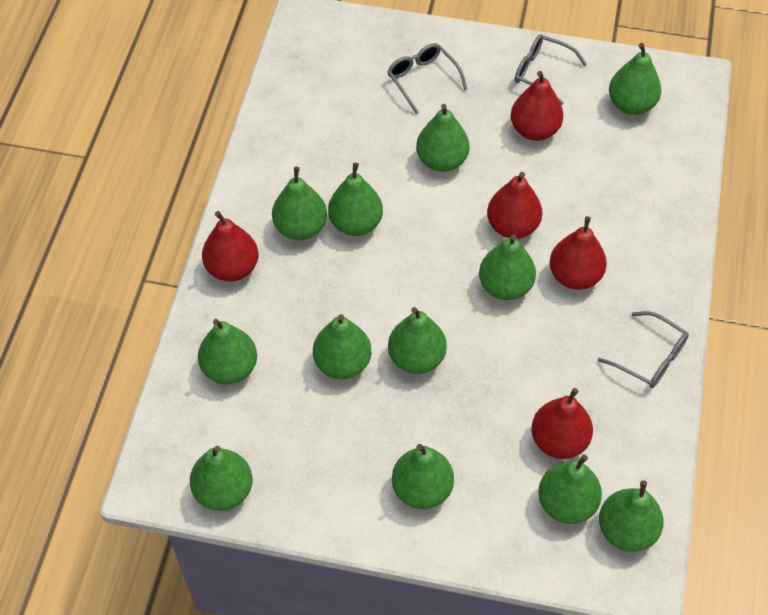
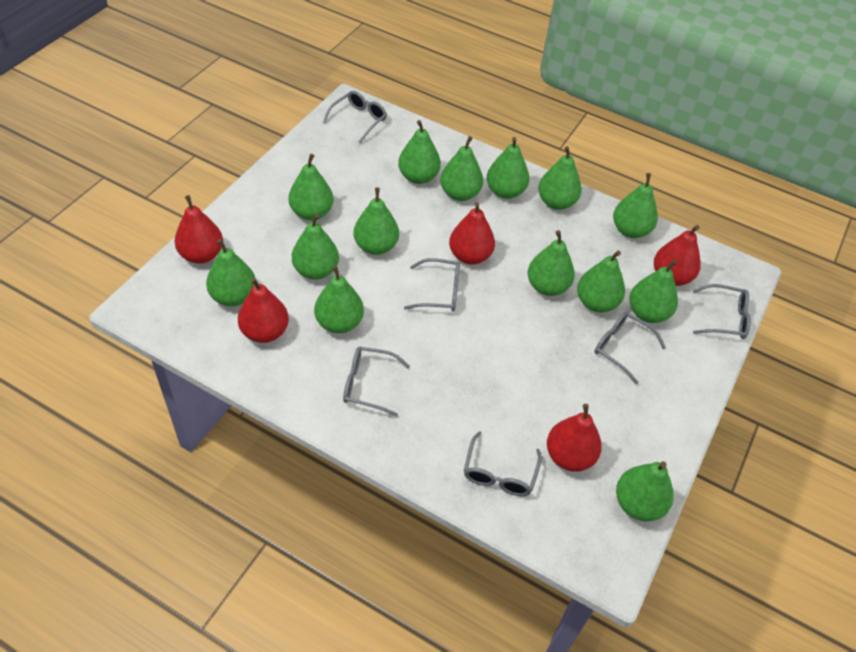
green pear: 12 -> 14
grey glasses: 3 -> 6

